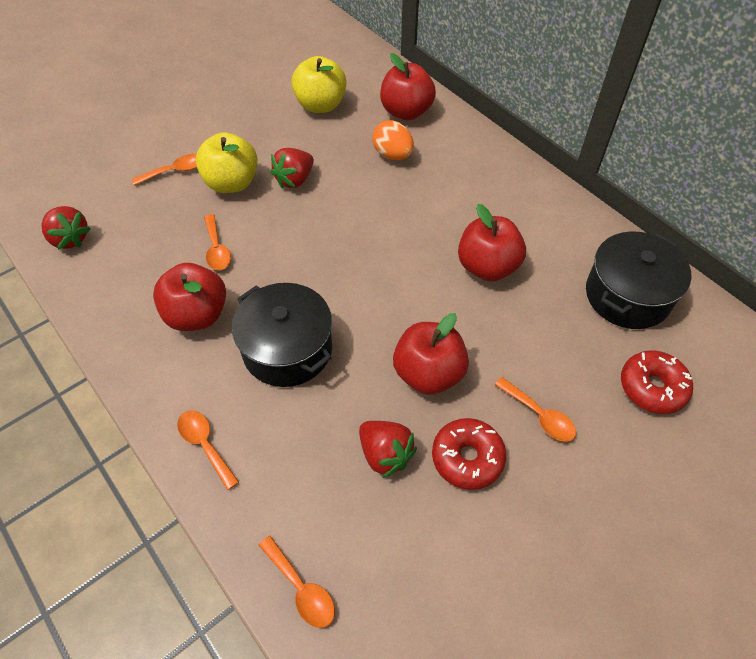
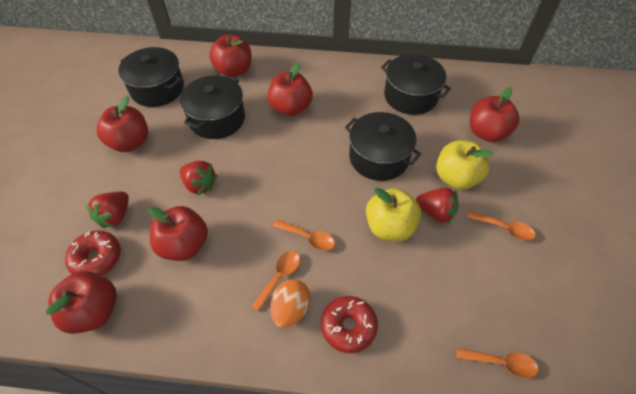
black pot: 2 -> 4
orange spoon: 5 -> 4
red apple: 4 -> 6

